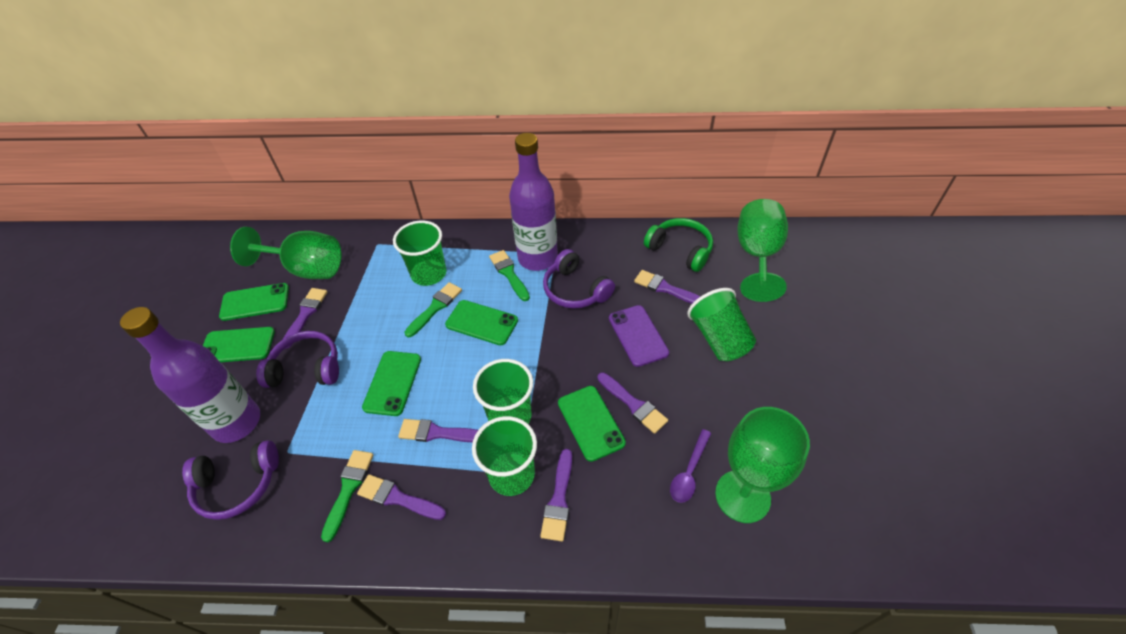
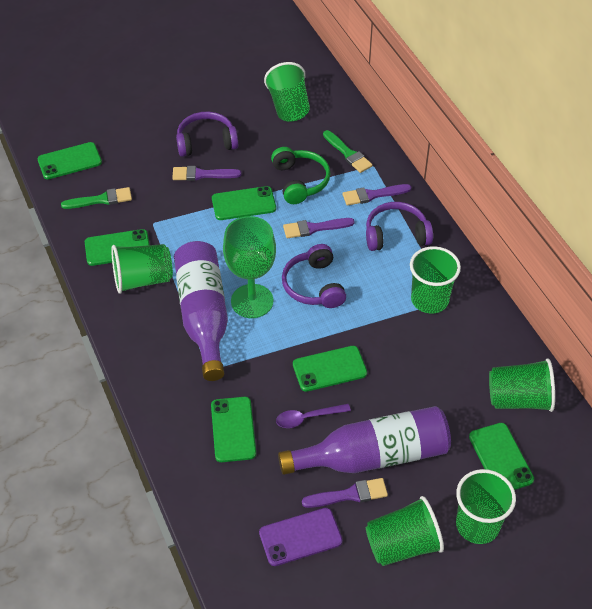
green brush: 3 -> 2
green cup: 4 -> 6
green goblet: 3 -> 1
green phone: 5 -> 6
purple brush: 6 -> 4

